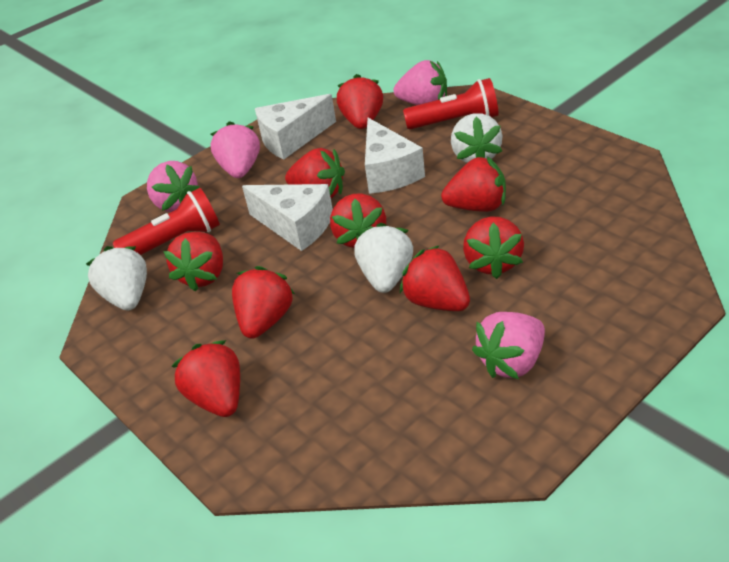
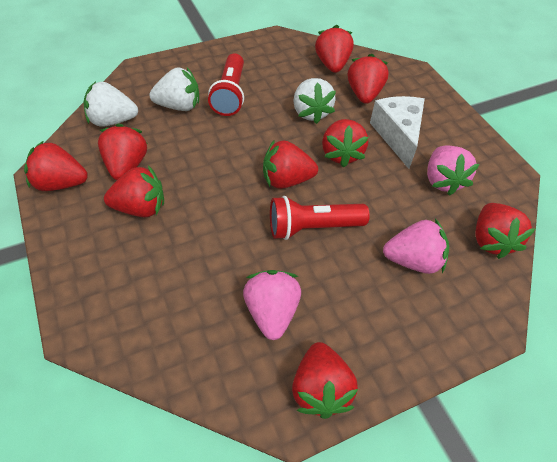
pink strawberry: 4 -> 3
white cheese: 3 -> 1

